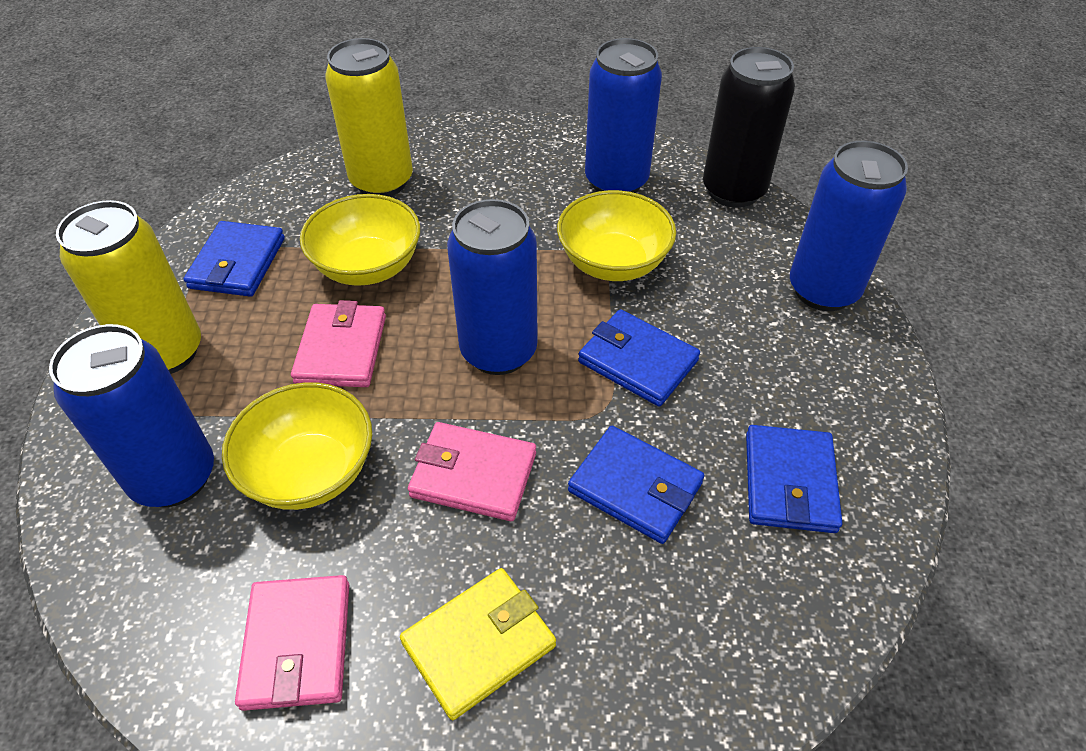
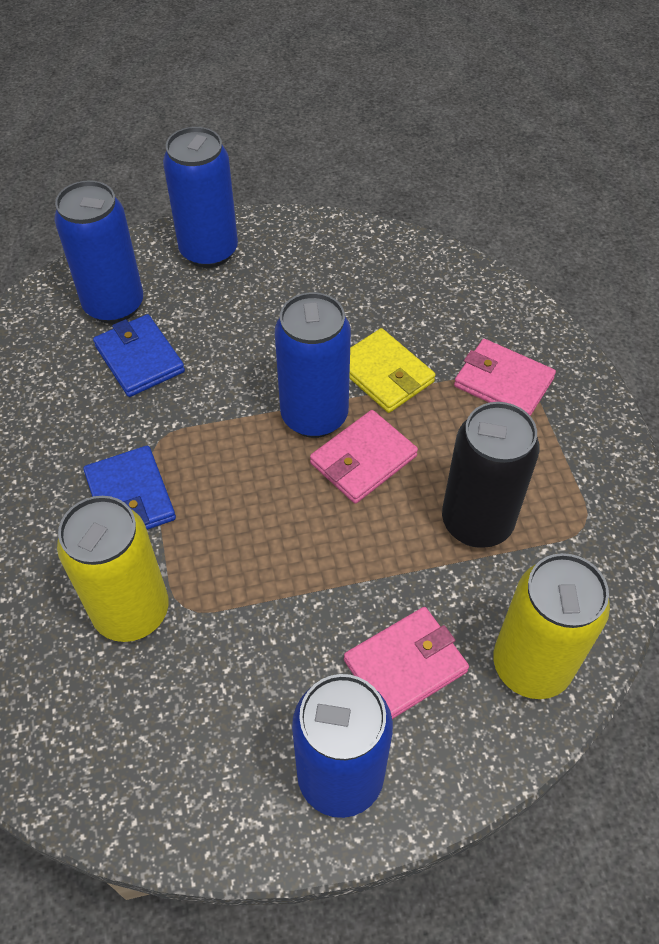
blue wallet: 4 -> 2
yellow bowl: 3 -> 0

